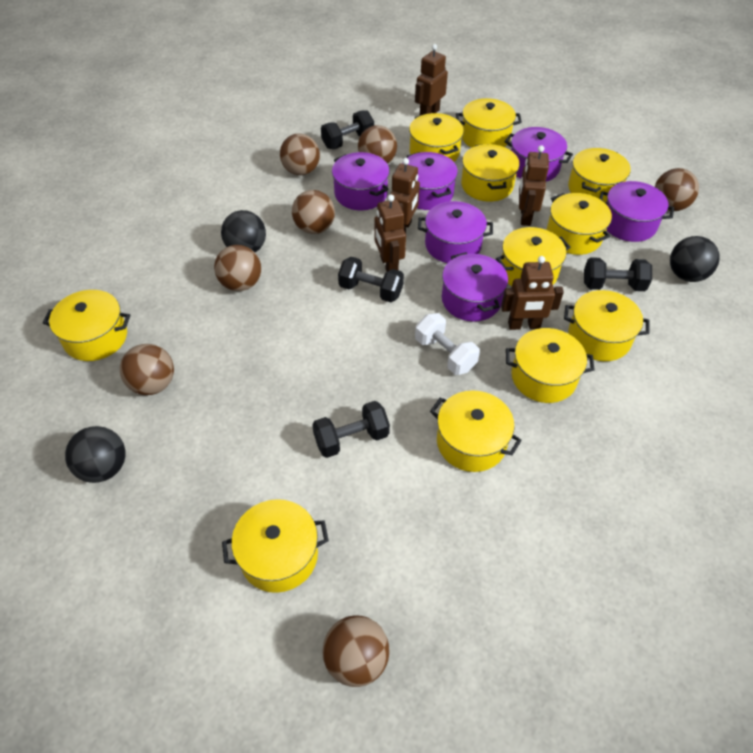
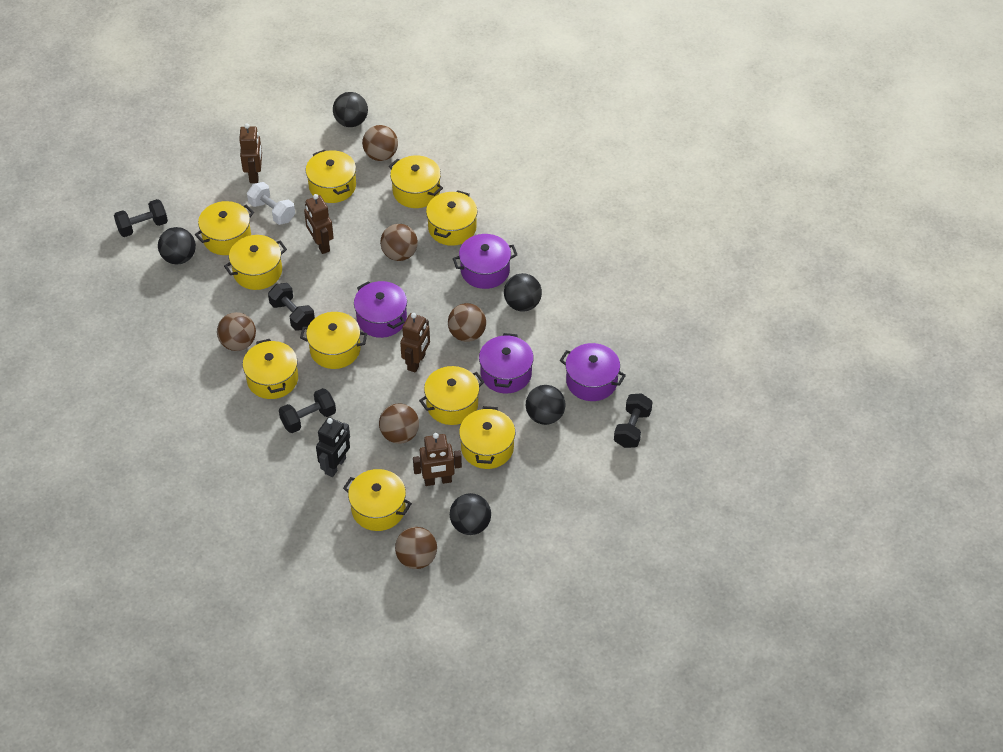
black ball: 3 -> 5
black robot: 0 -> 1
brown ball: 7 -> 6
brown robot: 5 -> 4
purple pot: 6 -> 4
yellow pot: 11 -> 10

